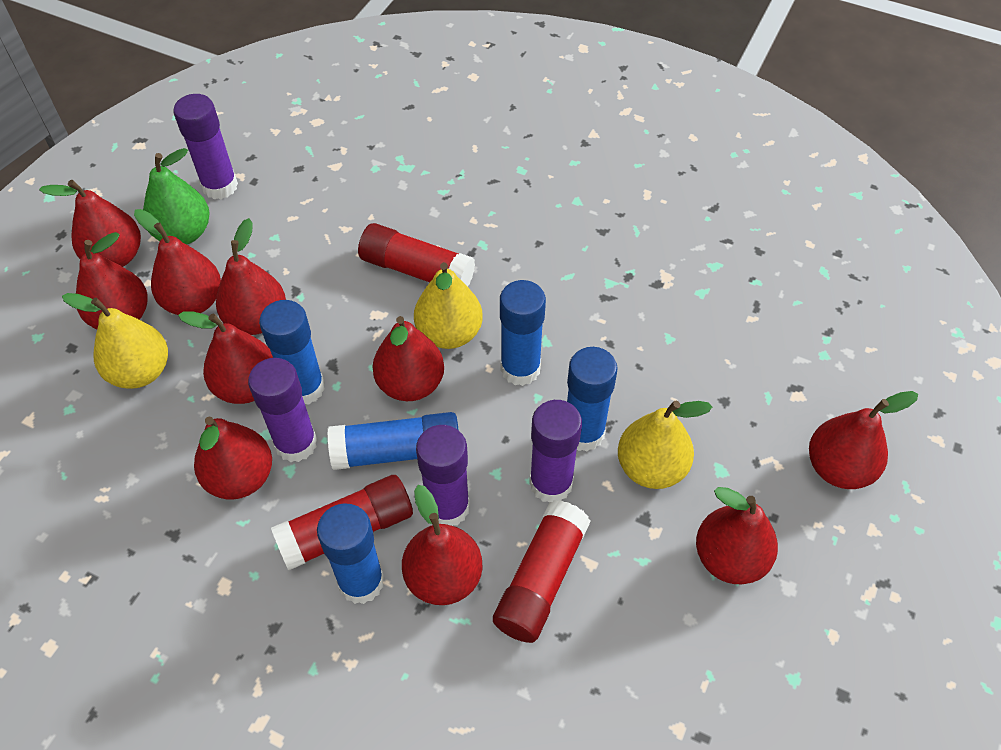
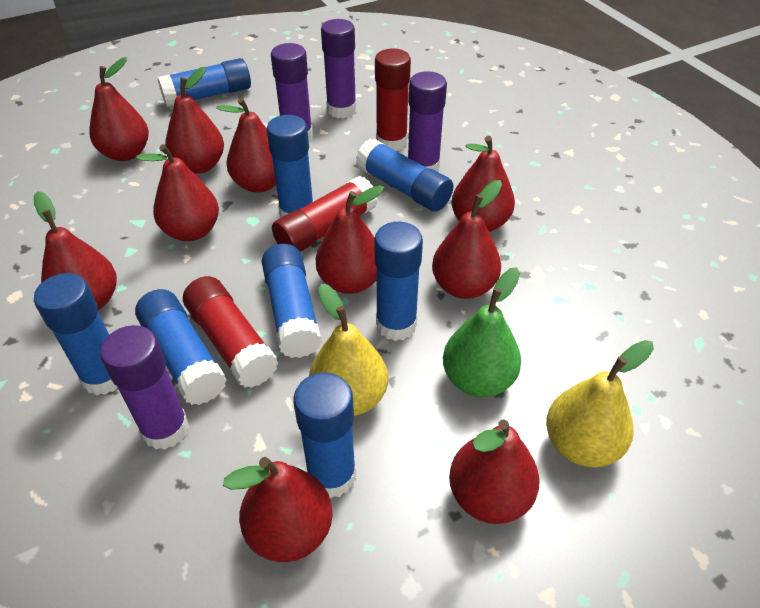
blue glue stick: 5 -> 8
yellow pear: 3 -> 2

